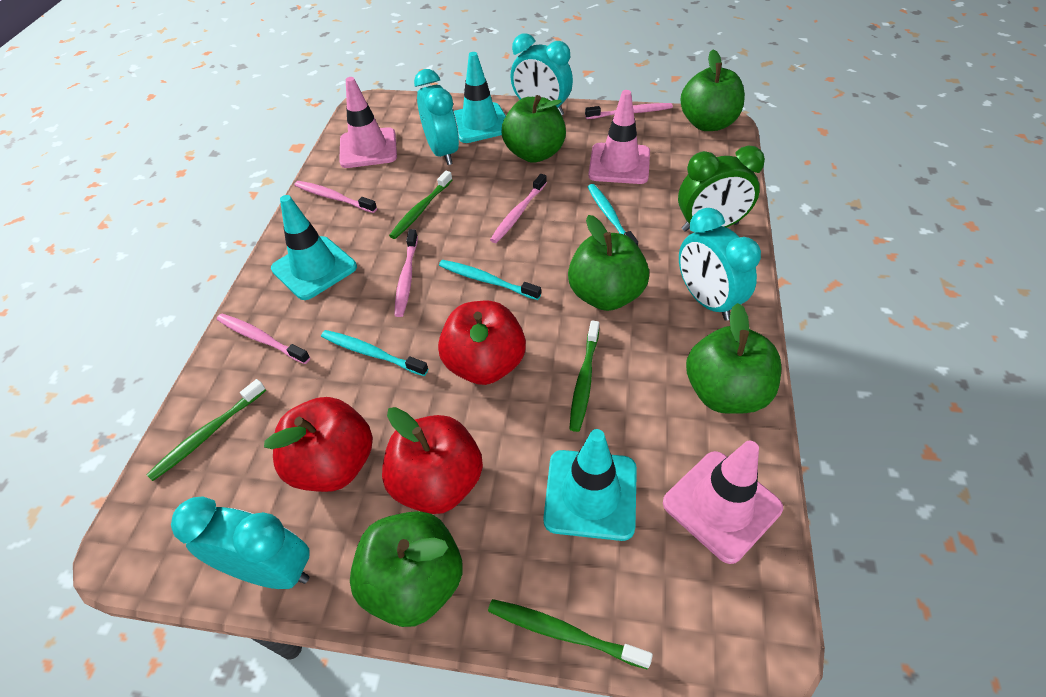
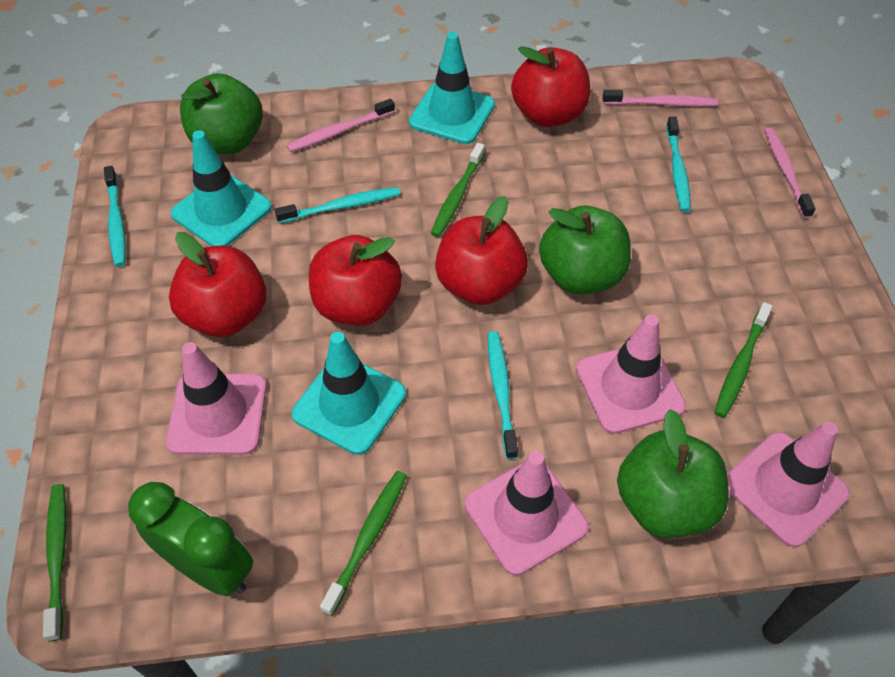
green apple: 5 -> 3
pink toothbrush: 5 -> 3
pink traffic cone: 3 -> 4
red apple: 3 -> 4
turquoise clock: 4 -> 0
turquoise toothbrush: 3 -> 4

